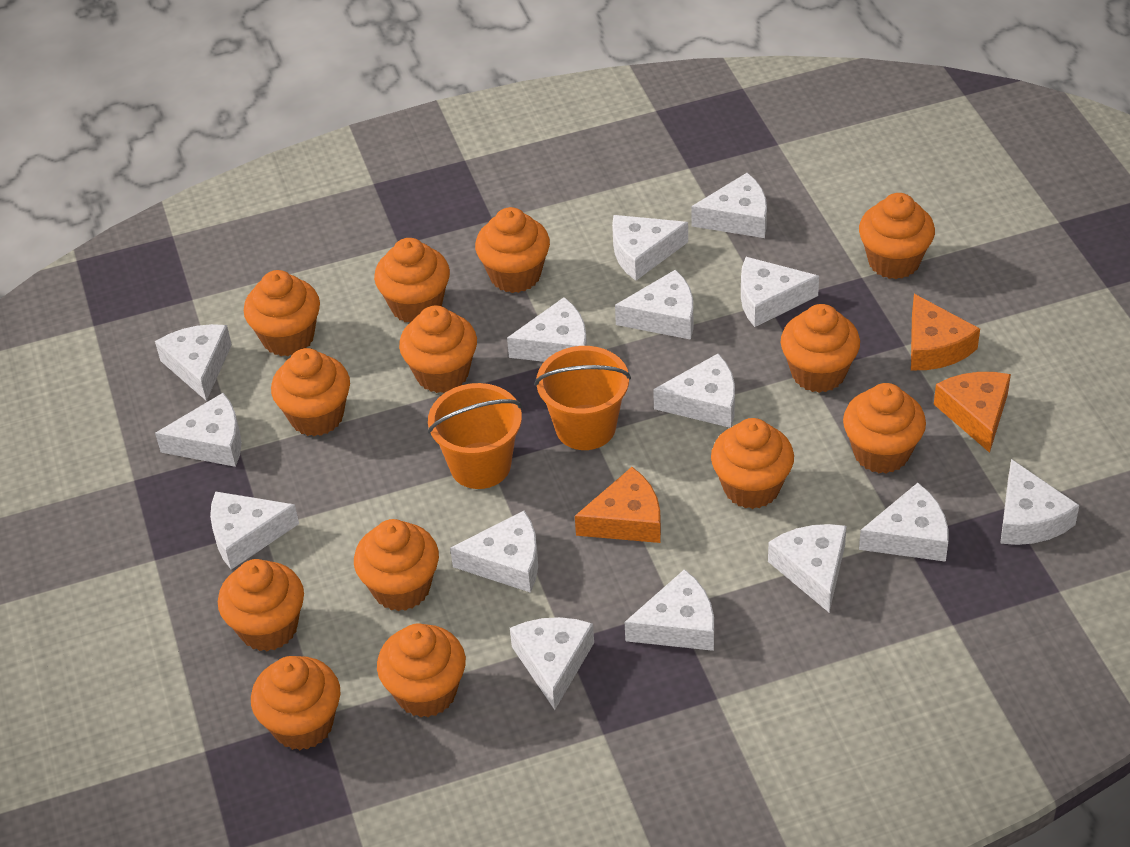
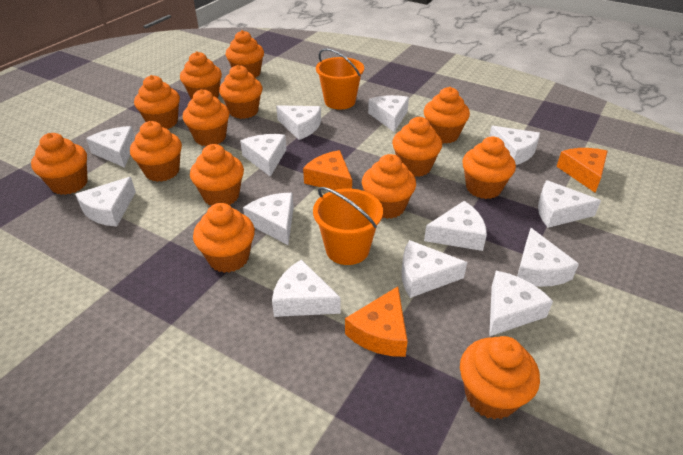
orange cupcake: 13 -> 14
white cheese: 15 -> 13

